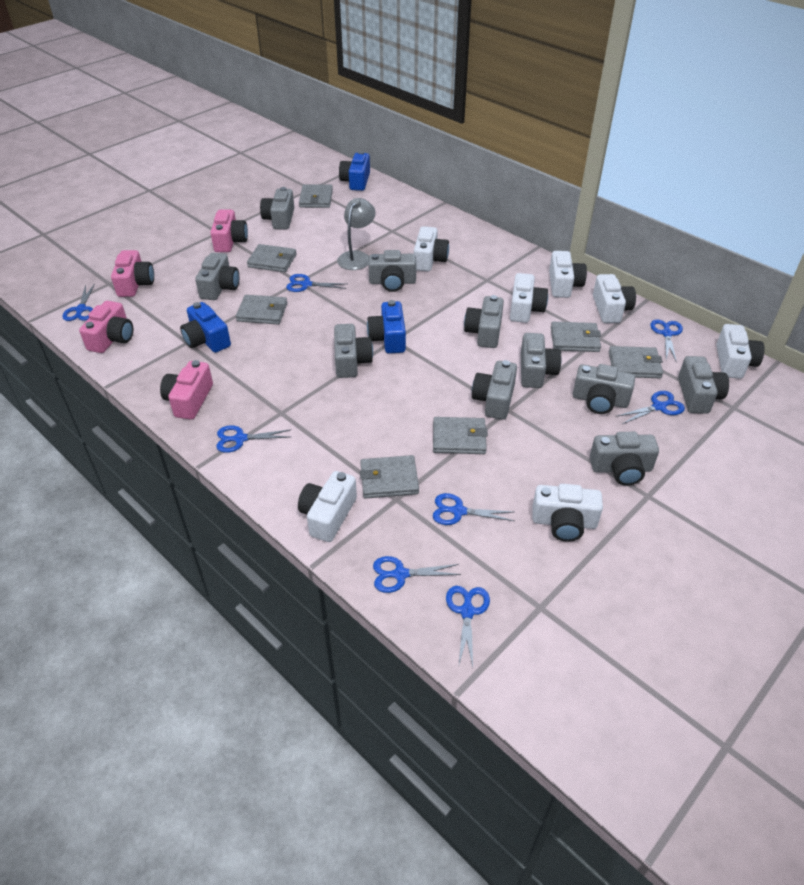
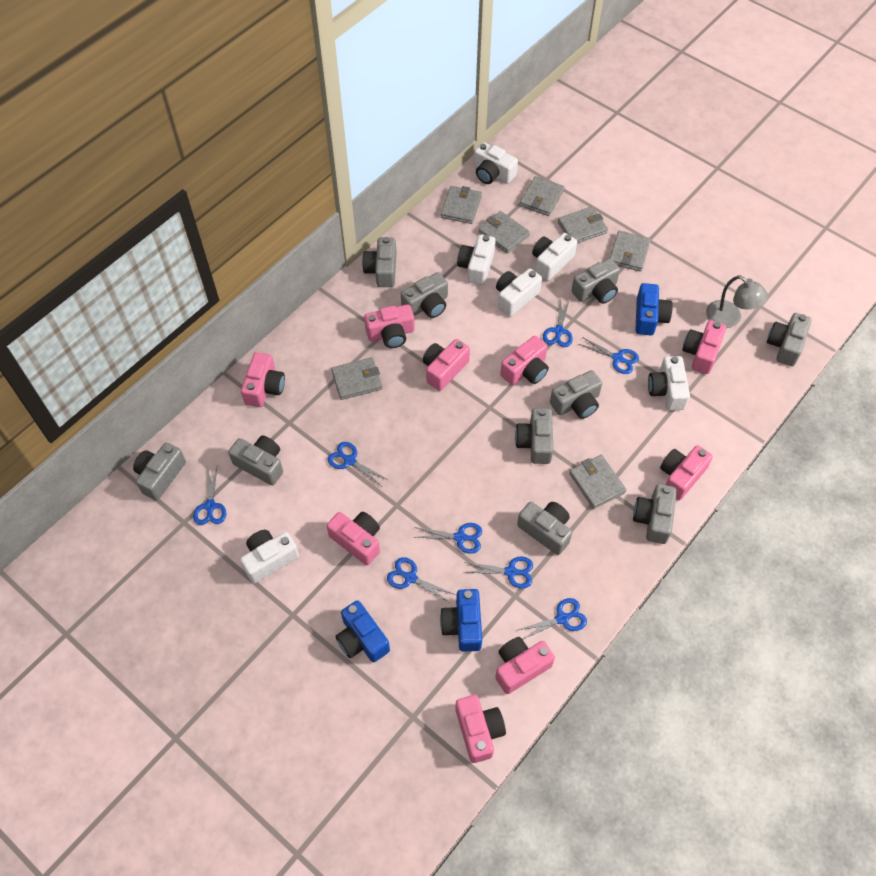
pink camera: 4 -> 9
white camera: 7 -> 6

